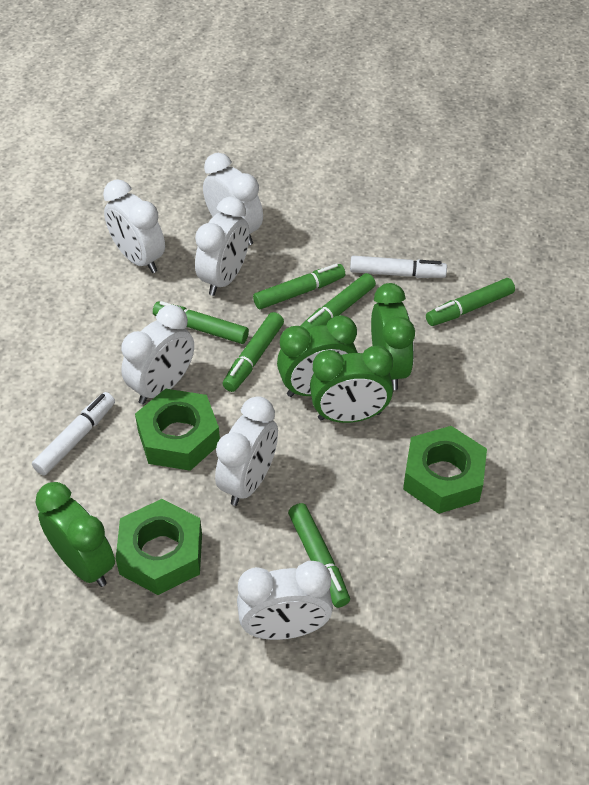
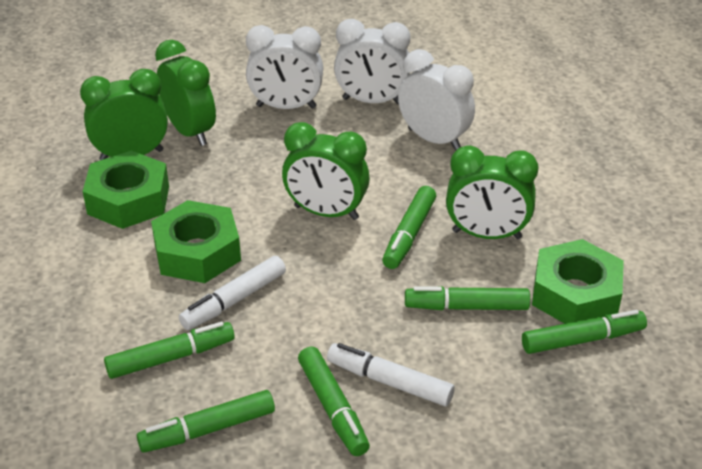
white clock: 6 -> 3

